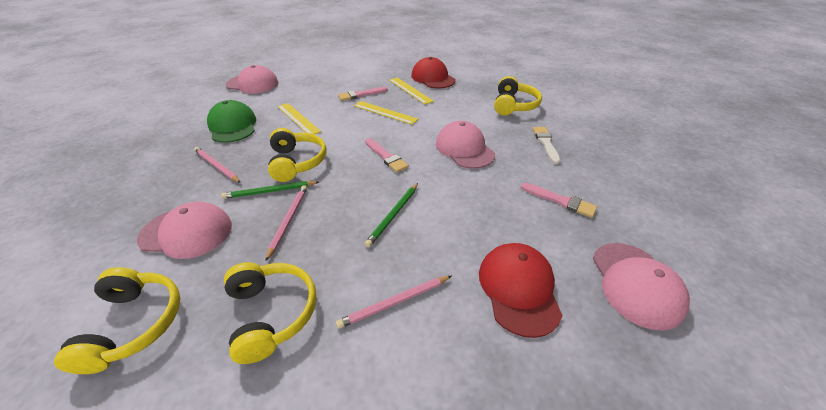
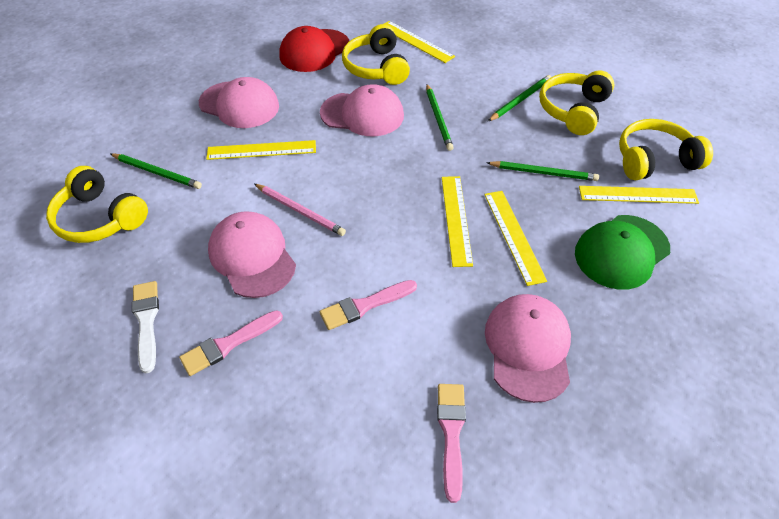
green pencil: 2 -> 4
pink pencil: 3 -> 1
red cap: 2 -> 1
yellow ruler: 3 -> 5

